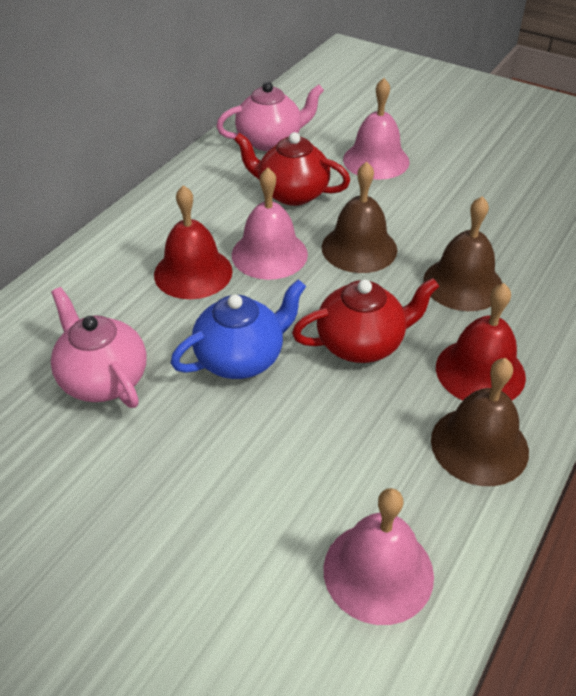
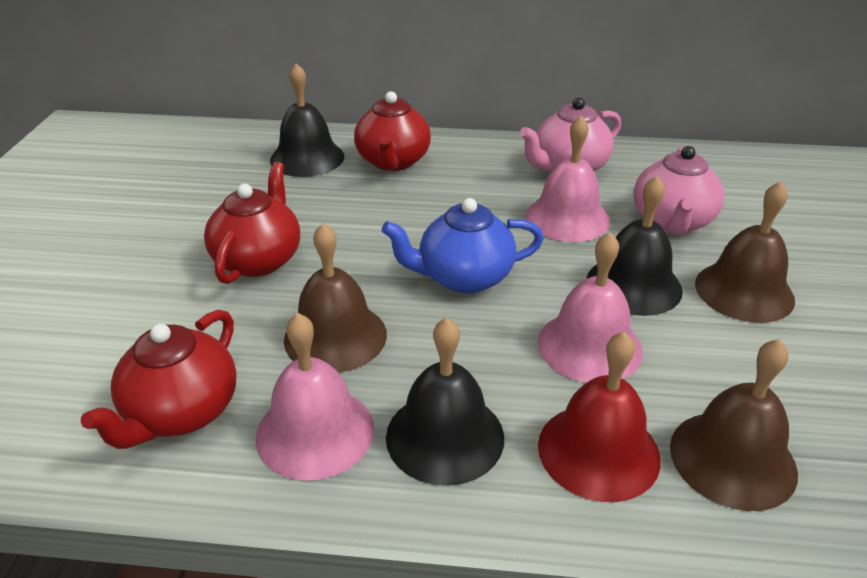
black bell: 0 -> 3
red bell: 2 -> 1
red teapot: 2 -> 3

